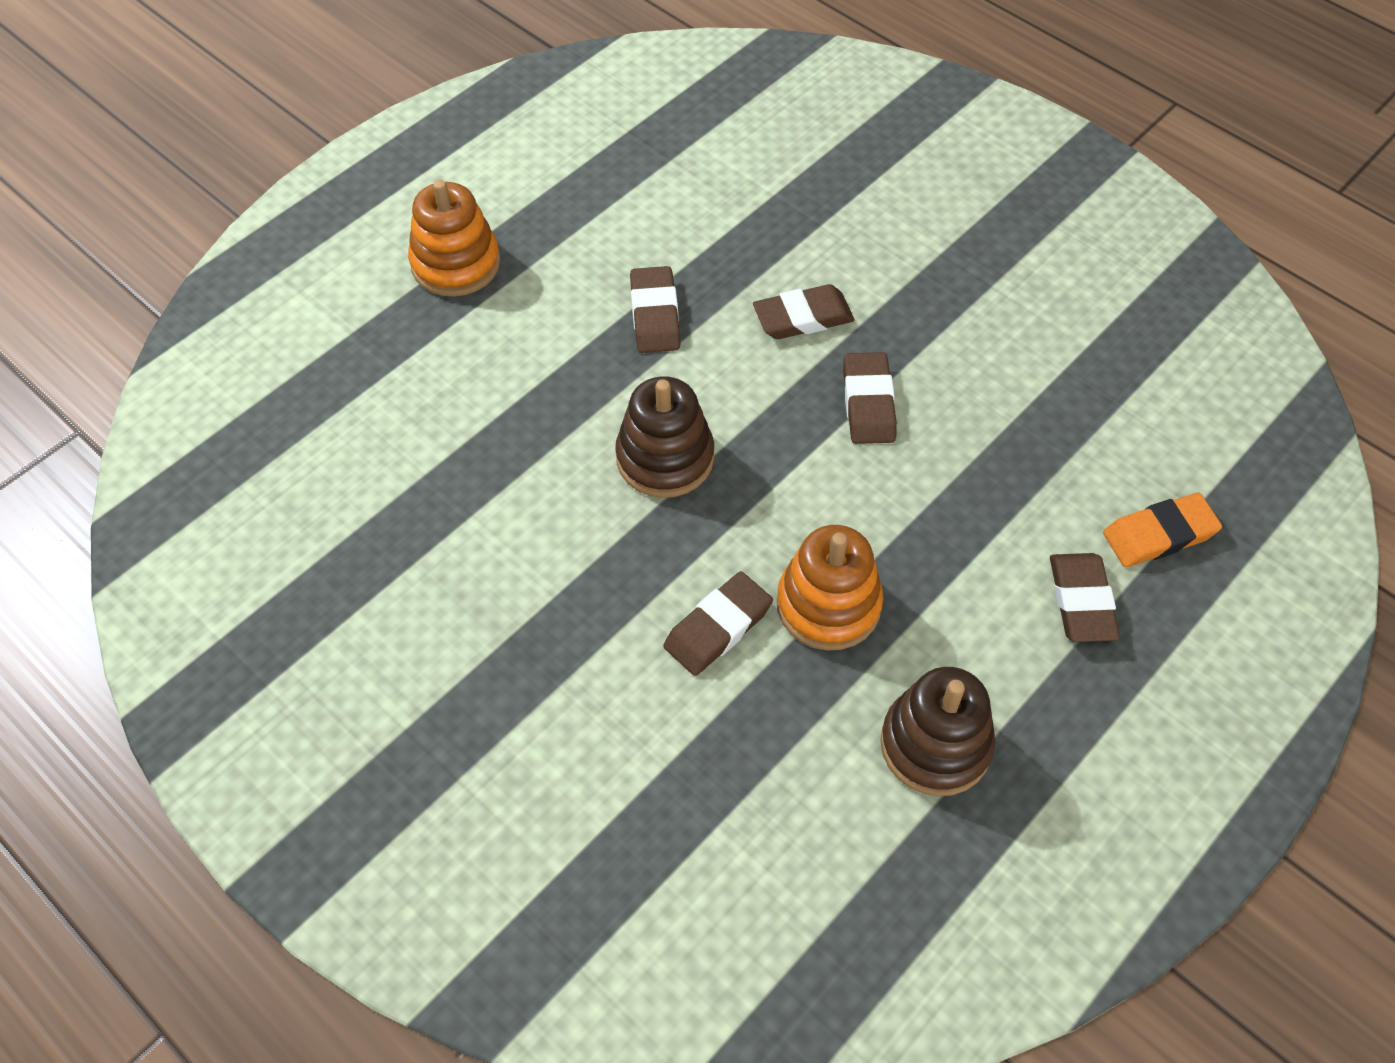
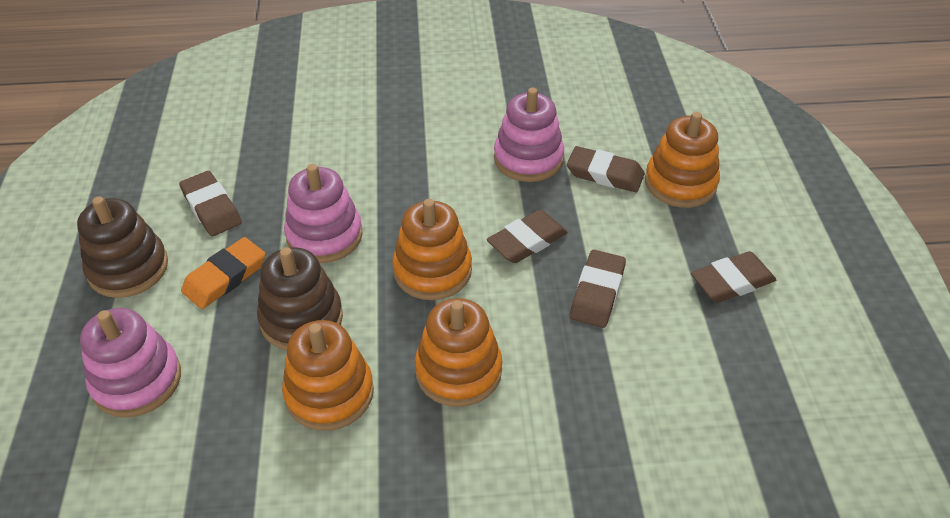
orange stacking toy: 2 -> 4
pink stacking toy: 0 -> 3

